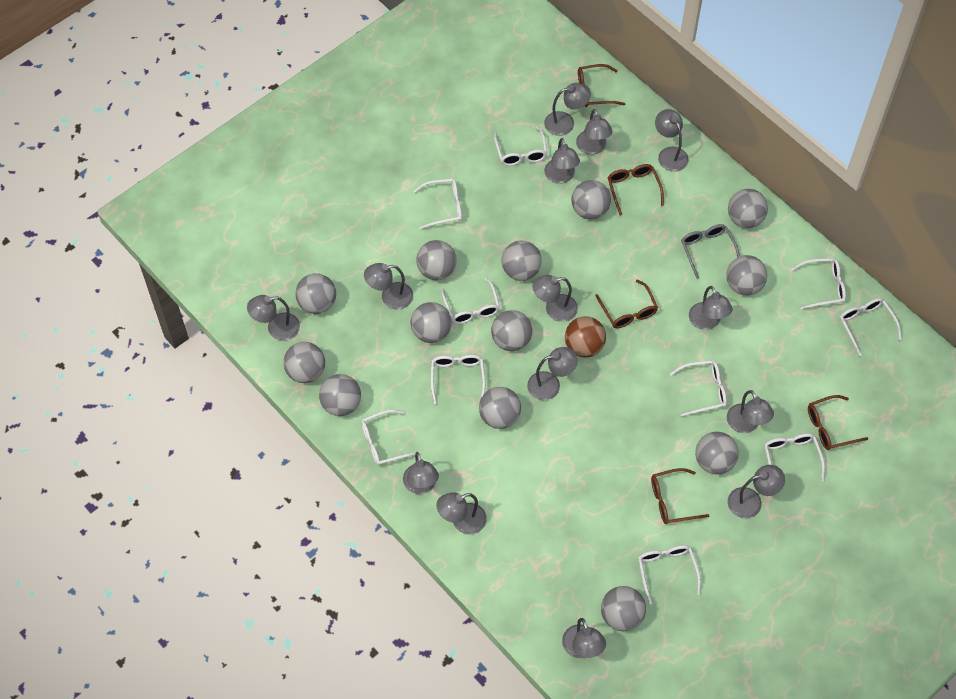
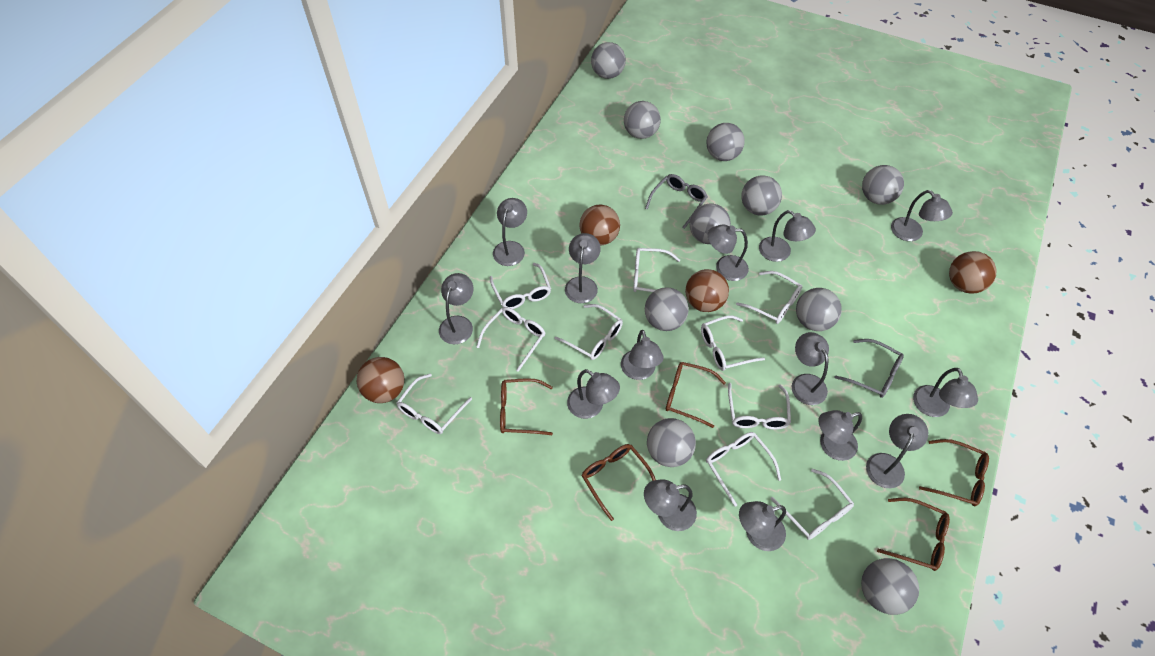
brown ball: 1 -> 4
grey ball: 13 -> 10
grey glasses: 1 -> 2

